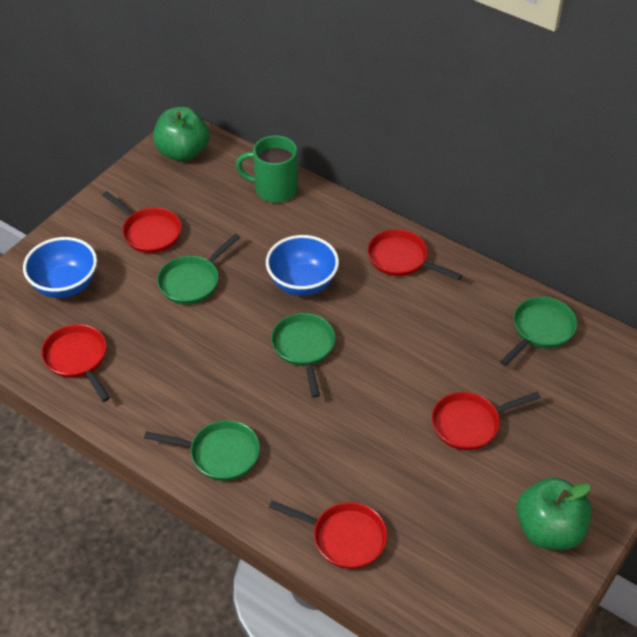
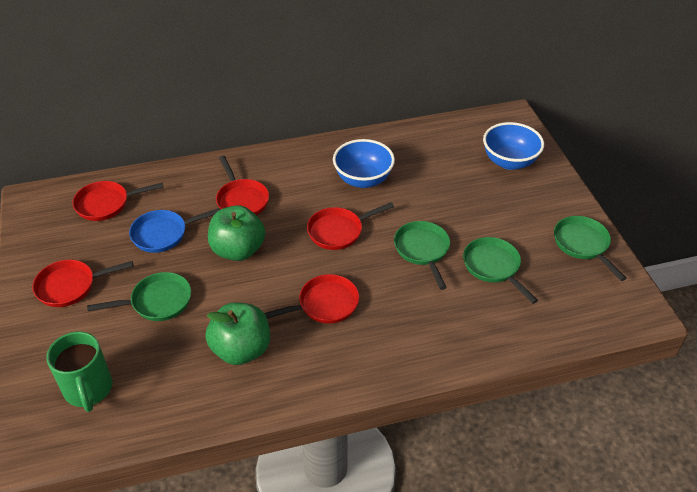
blue pan: 0 -> 1

